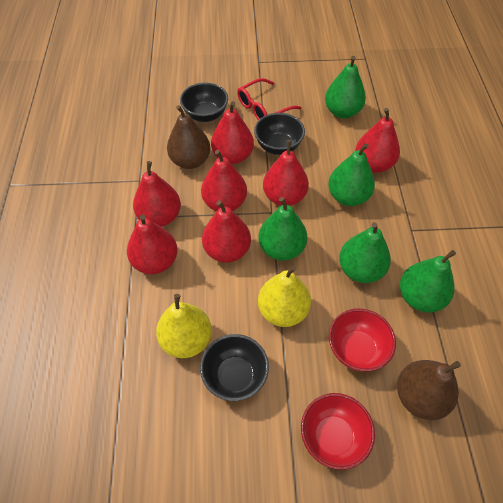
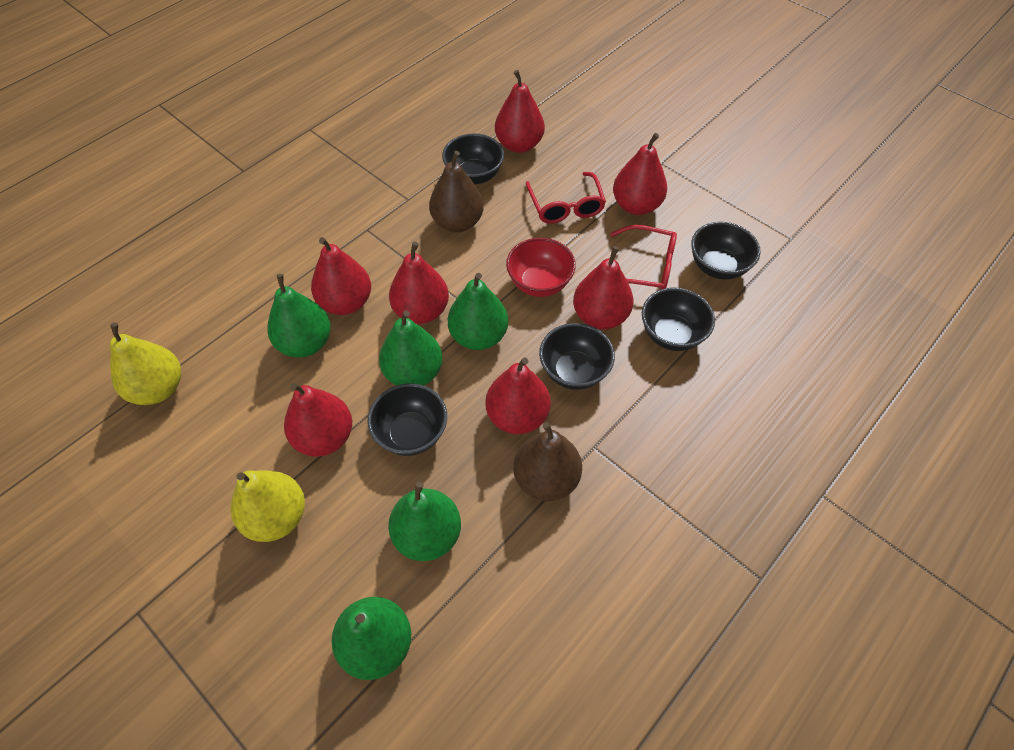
black bowl: 3 -> 5
red bowl: 2 -> 1
red glasses: 1 -> 2

